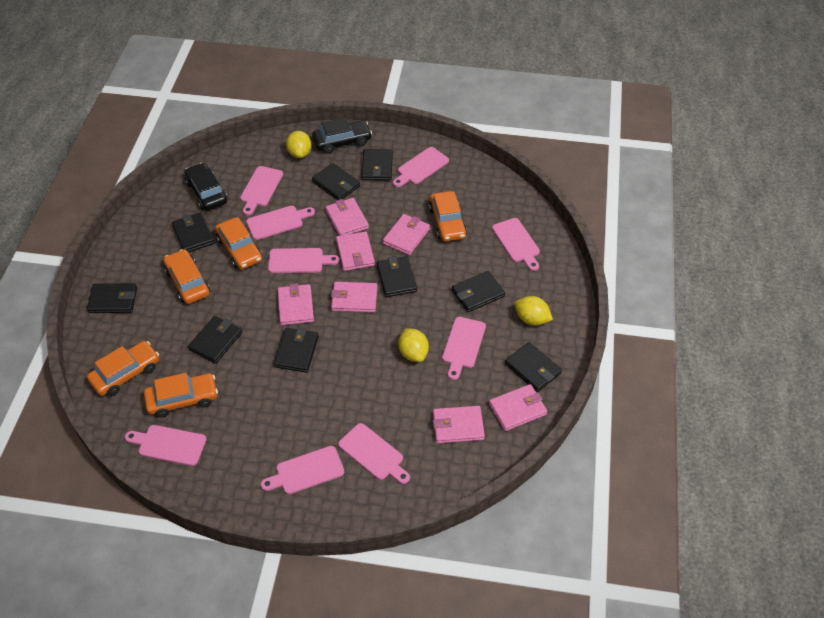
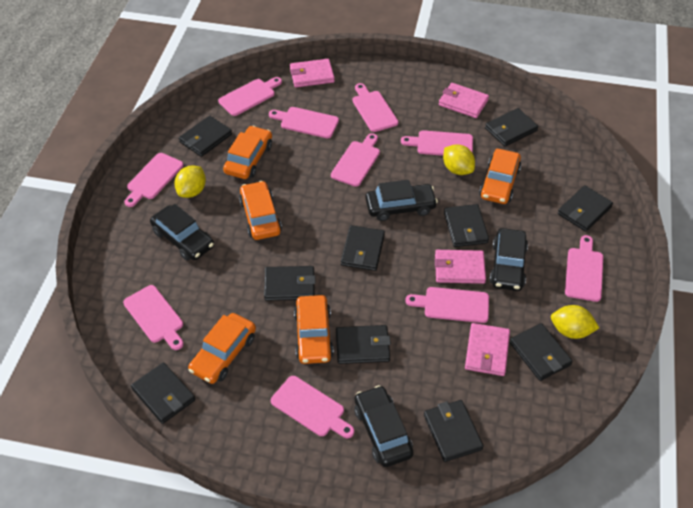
black car: 2 -> 4
black wallet: 9 -> 10
pink cutting board: 9 -> 10
pink wallet: 7 -> 4

